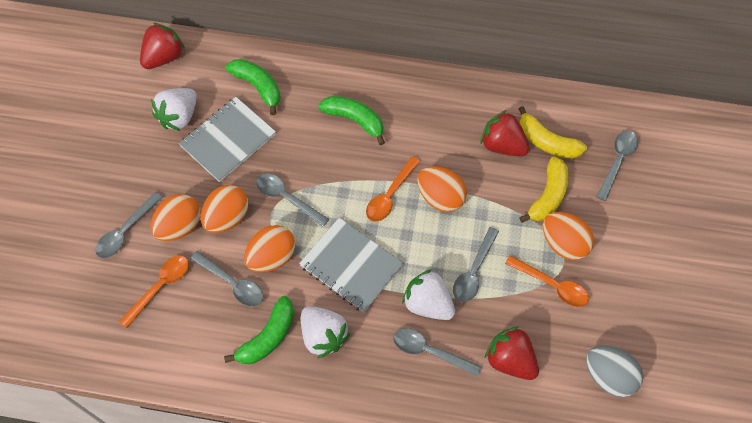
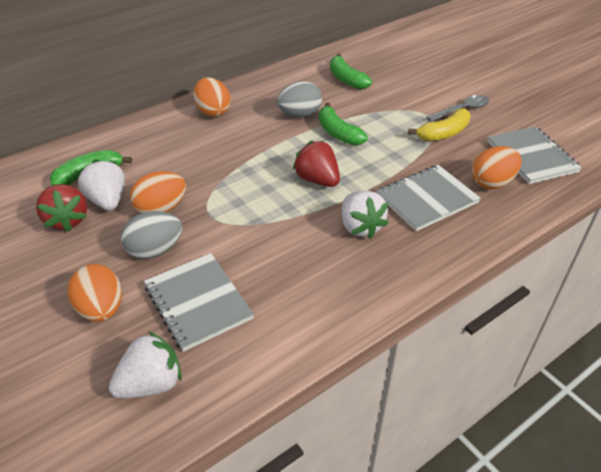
grey egg: 1 -> 2
grey notebook: 2 -> 3
grey spoon: 6 -> 1
orange egg: 5 -> 4
orange spoon: 3 -> 0
red strawberry: 3 -> 2
yellow banana: 2 -> 1

